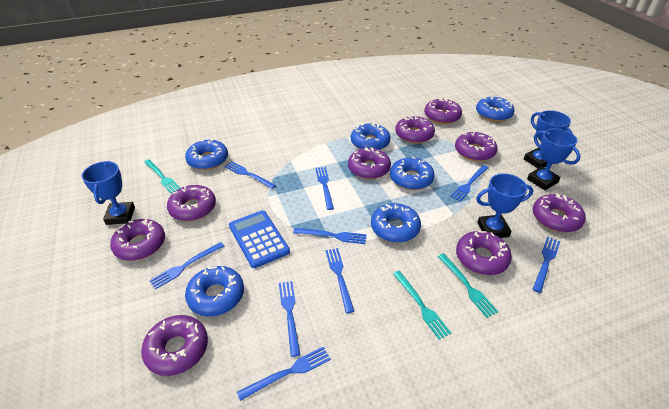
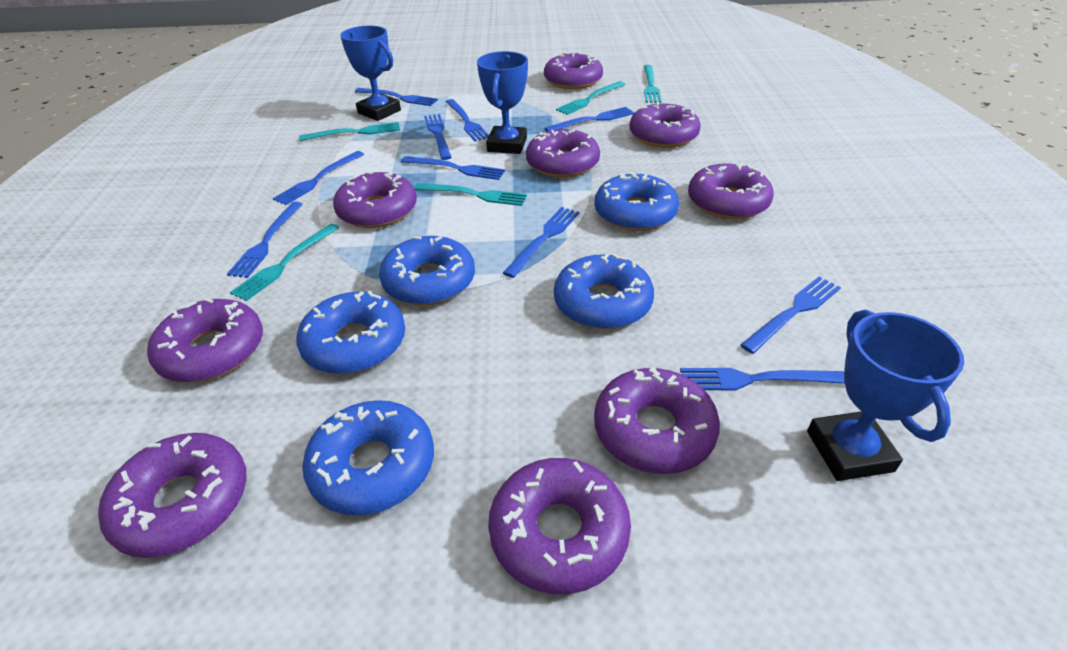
blue calculator: 1 -> 0
blue donut: 6 -> 5
blue fork: 9 -> 10
blue trophy: 4 -> 3
turquoise fork: 3 -> 5

